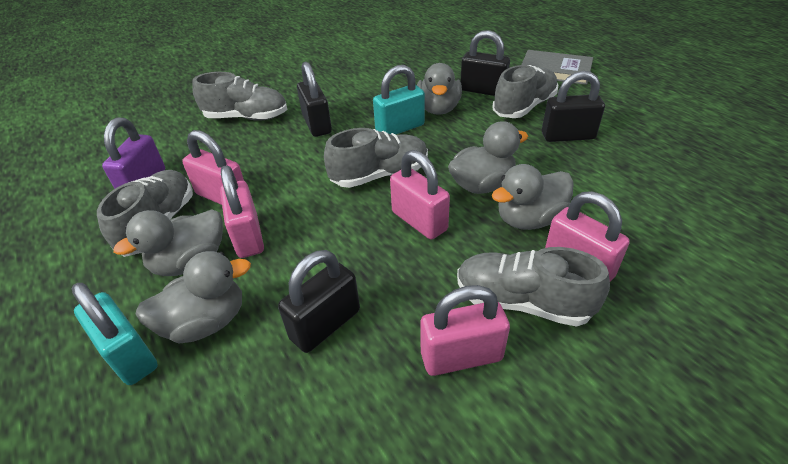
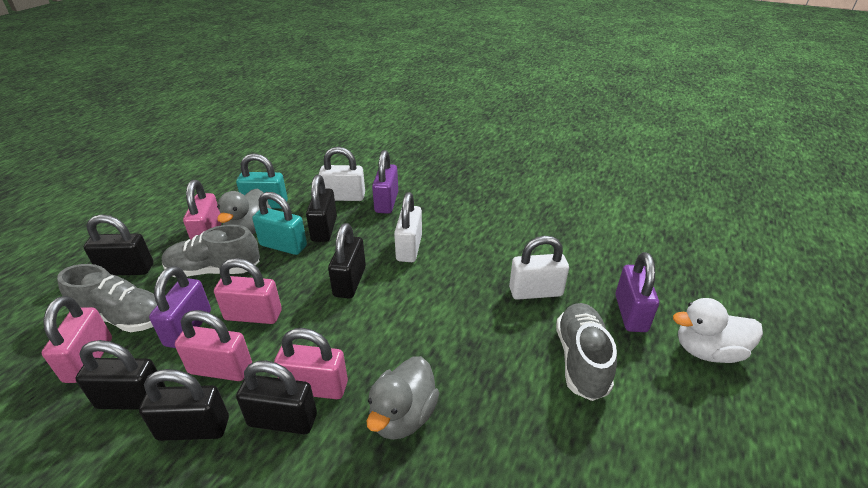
black padlock: 4 -> 6
grey book: 1 -> 0
grey duck: 5 -> 2
grey shoe: 5 -> 3
purple padlock: 1 -> 3
white duck: 0 -> 1
white padlock: 0 -> 3

